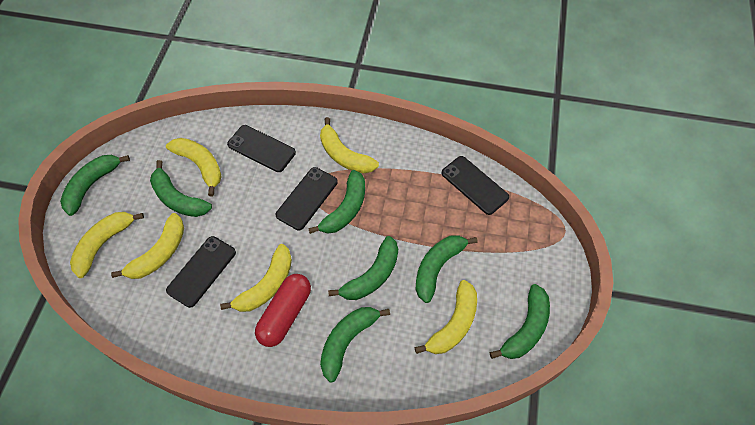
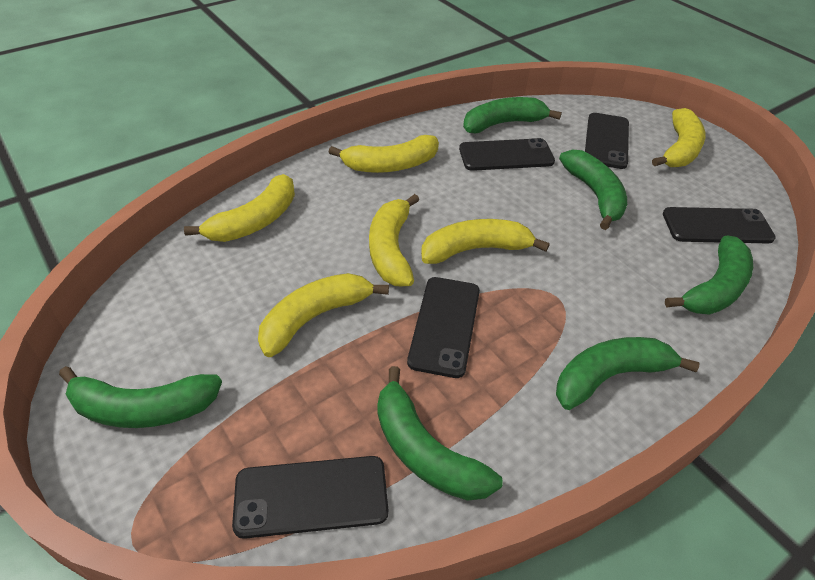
black phone: 4 -> 5
green banana: 7 -> 6
red capsule: 1 -> 0

